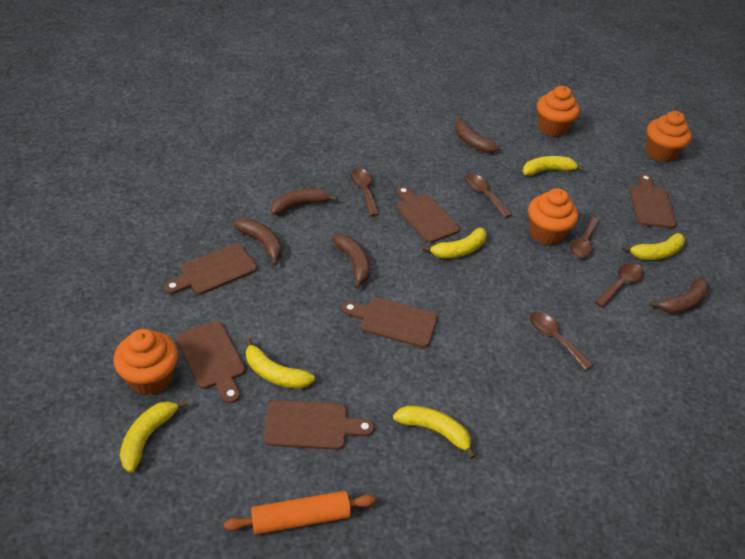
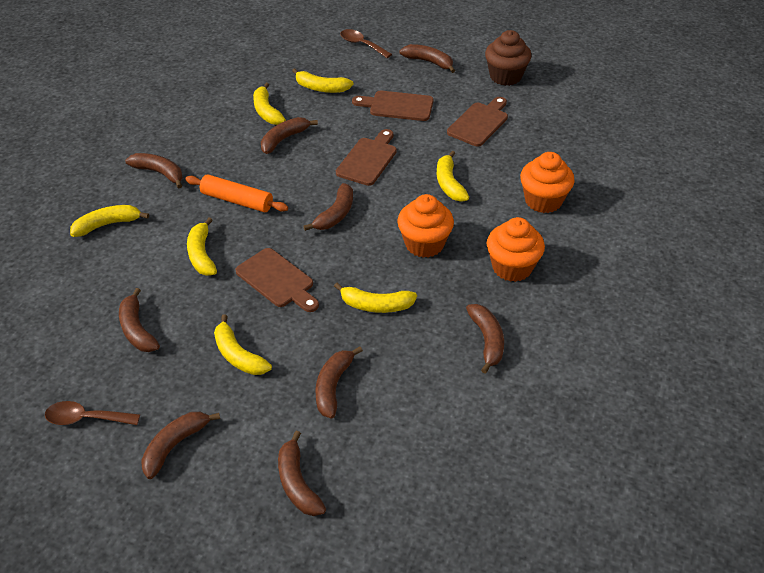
brown banana: 5 -> 9
brown cupcake: 0 -> 1
brown cutting board: 6 -> 4
brown spoon: 5 -> 2
orange cupcake: 4 -> 3
yellow banana: 6 -> 7

